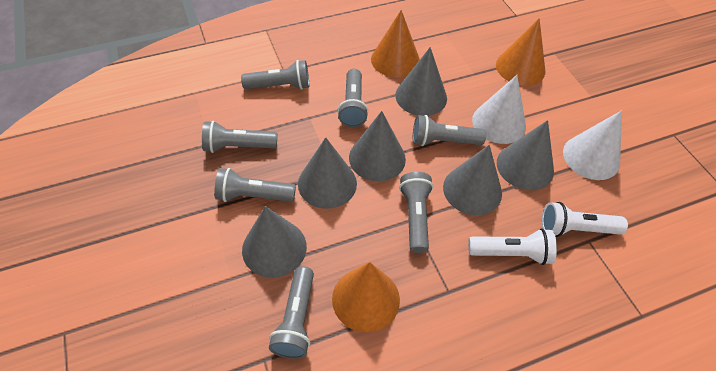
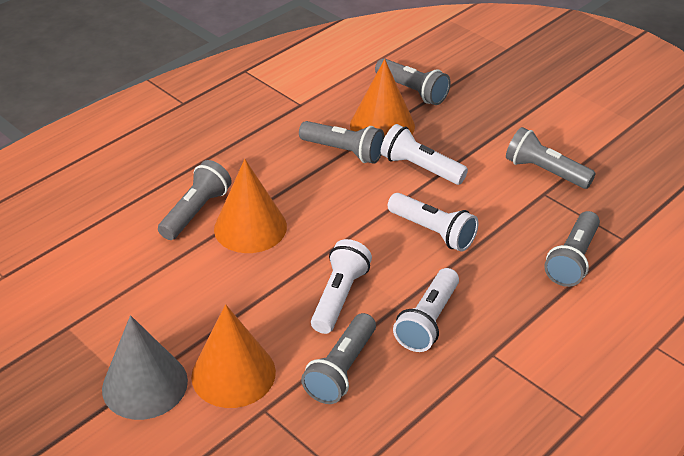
grey cone: 6 -> 1
grey flashlight: 7 -> 6
white cone: 2 -> 0
white flashlight: 2 -> 4

